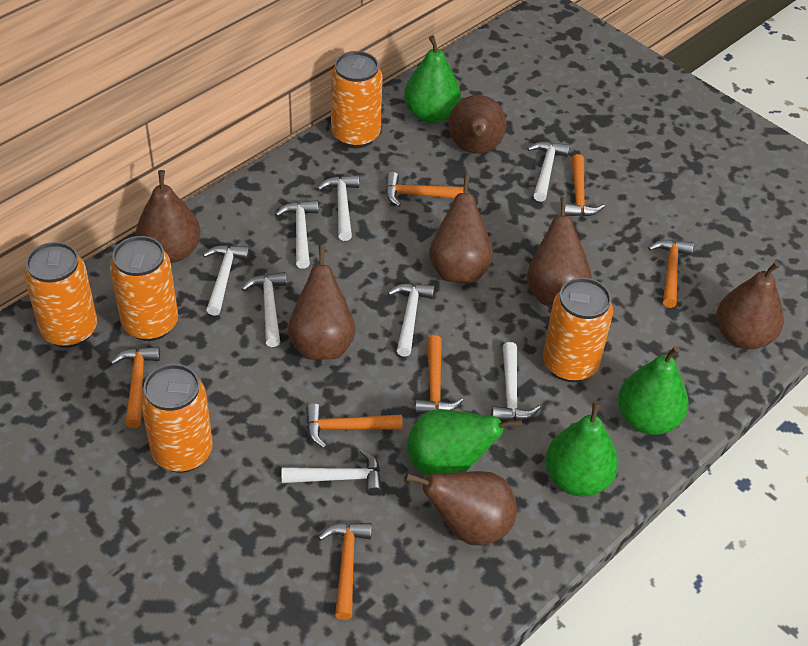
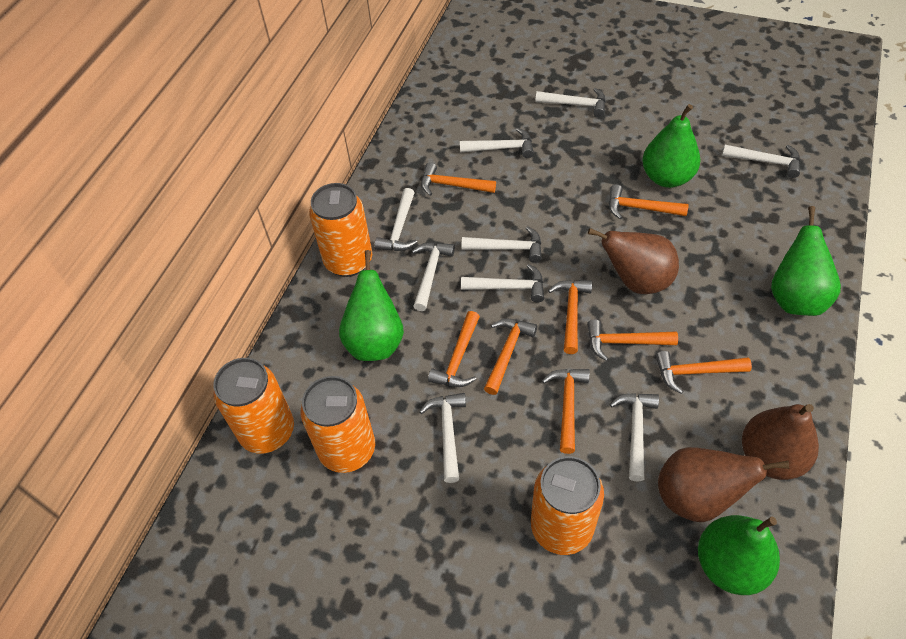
brown pear: 7 -> 3
orange can: 5 -> 4
orange hammer: 7 -> 8
white hammer: 8 -> 9

